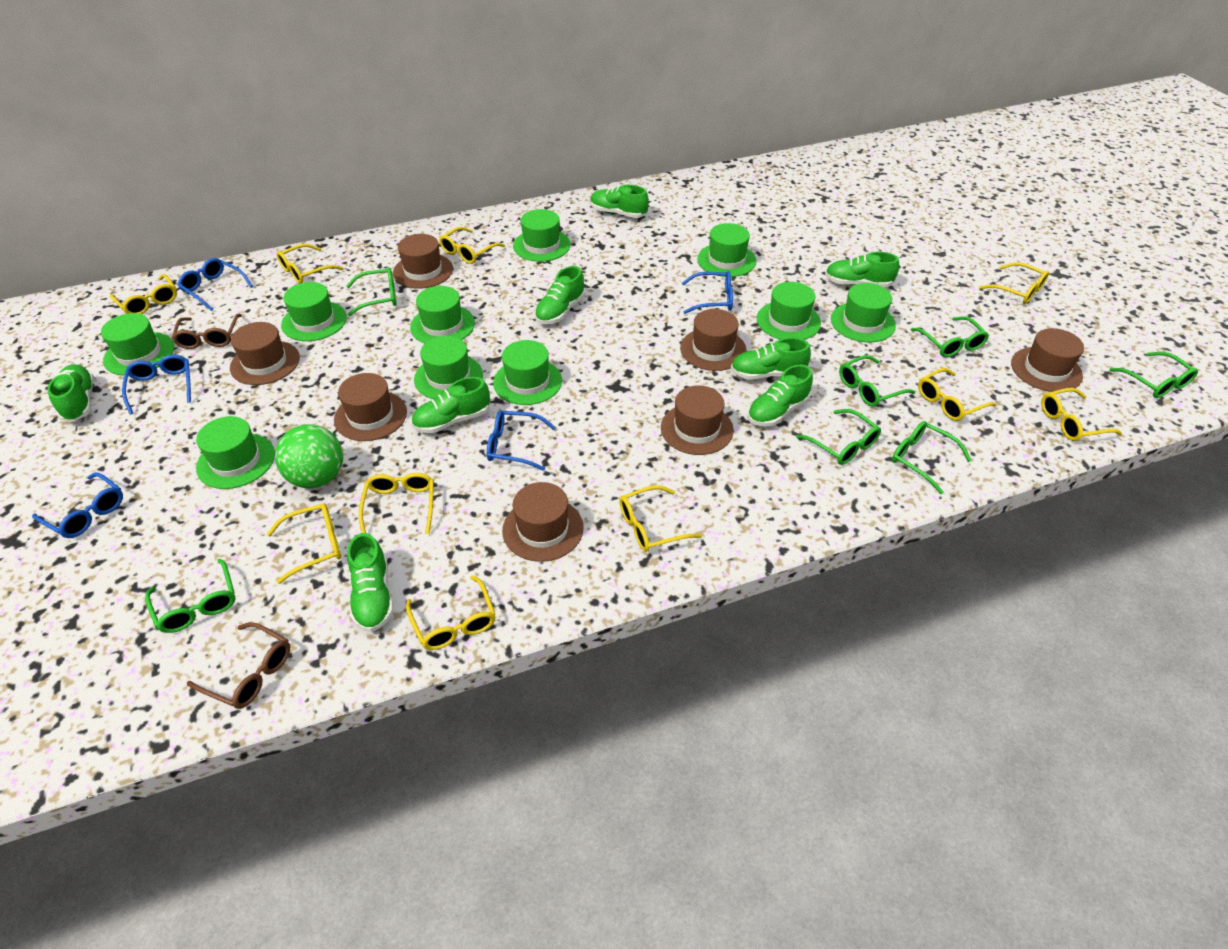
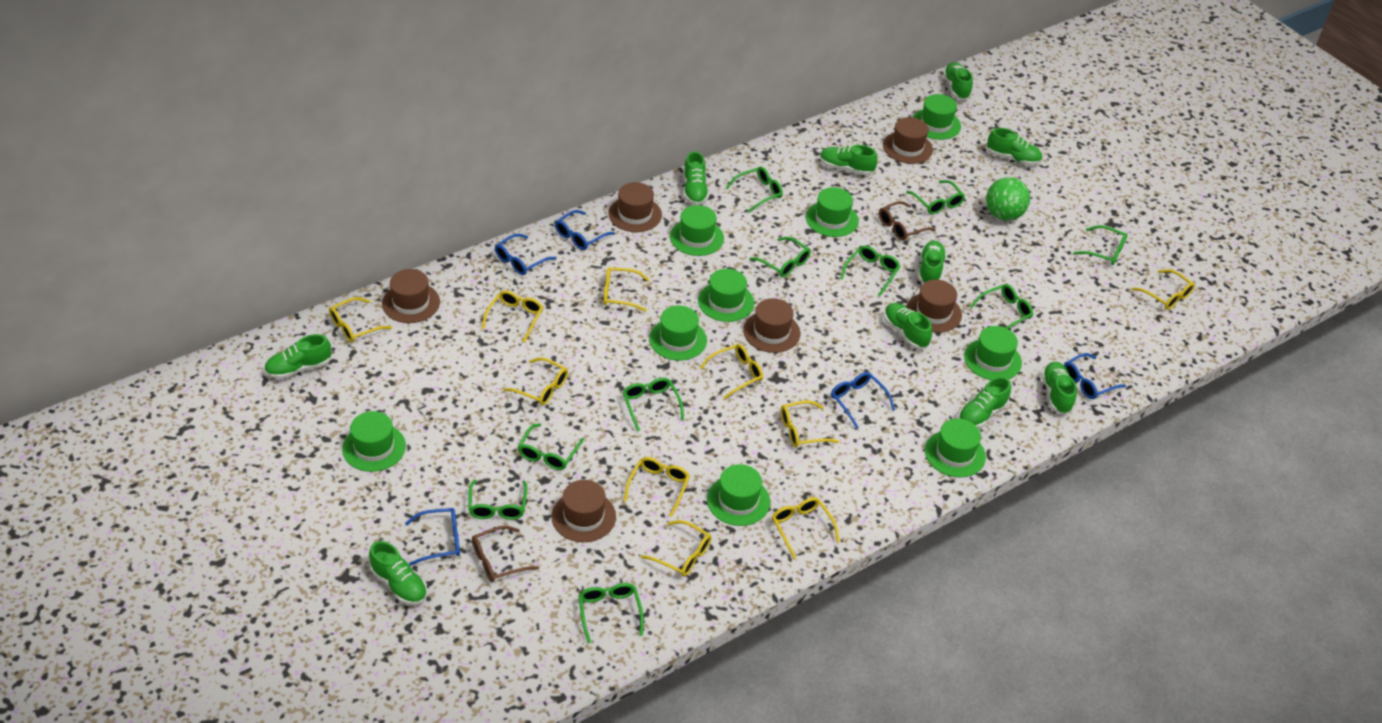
brown hat: 7 -> 6
green glasses: 7 -> 10
green hat: 10 -> 9
green shoe: 8 -> 10

